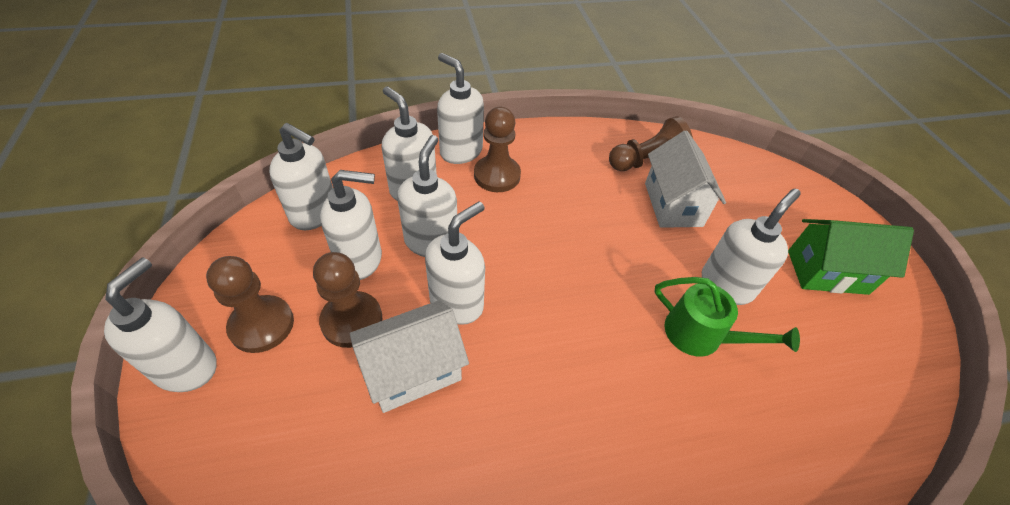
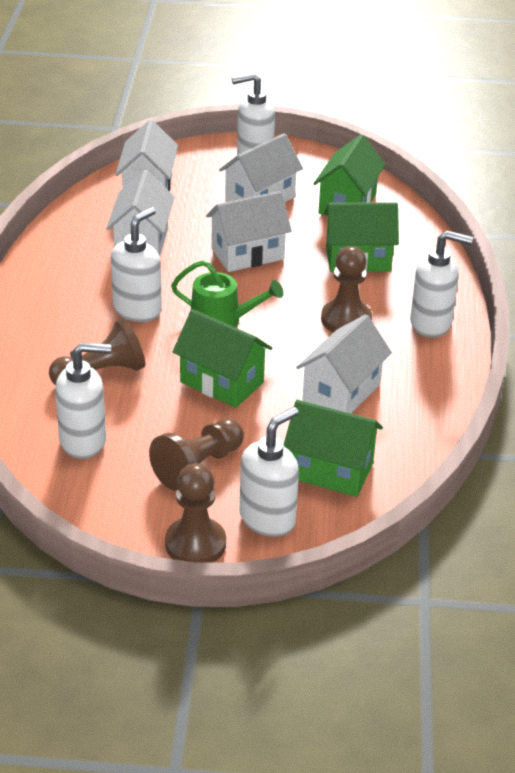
green house: 1 -> 4
white house: 2 -> 5
white soap dispenser: 8 -> 5

